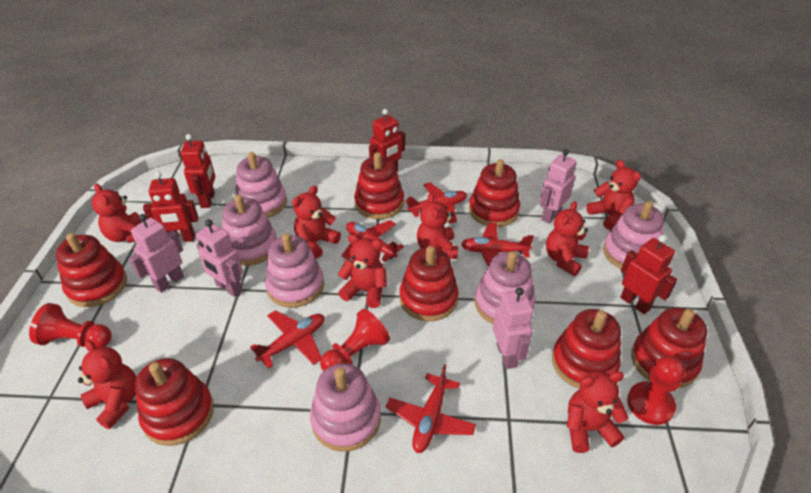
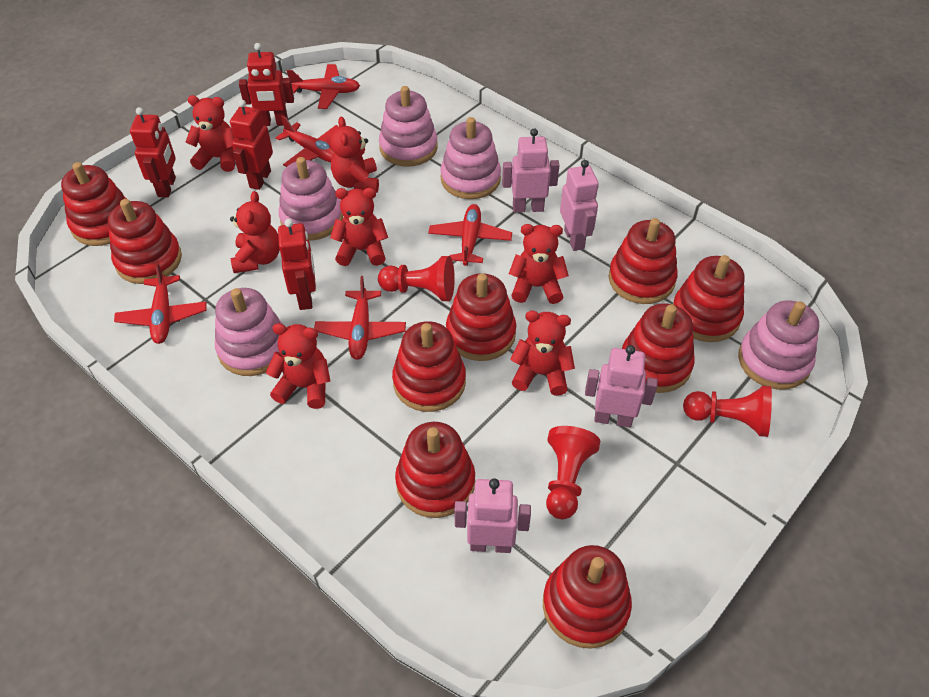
pink stacking toy: 6 -> 5
red stacking toy: 7 -> 9
red teddy bear: 8 -> 7

